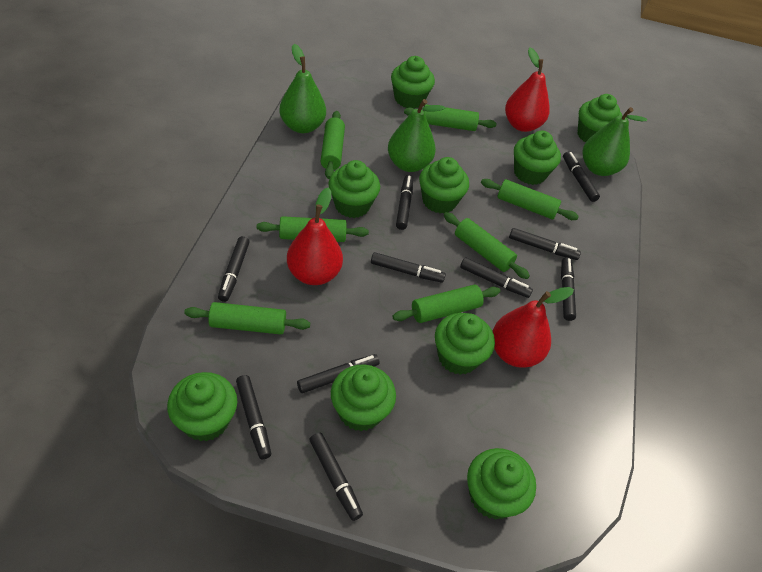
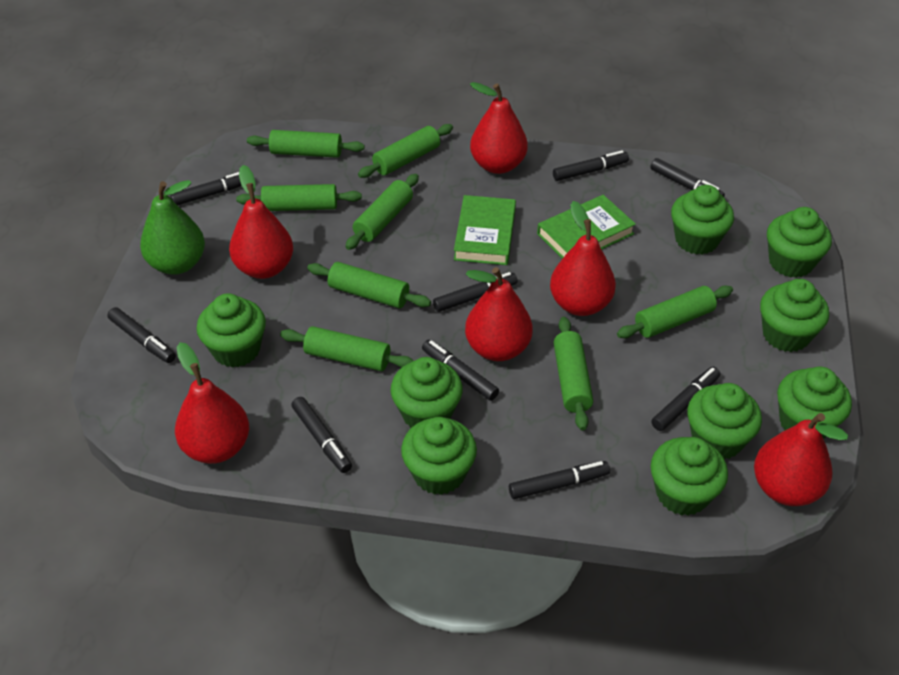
black marker: 10 -> 9
green book: 0 -> 2
green pear: 3 -> 1
green rolling pin: 7 -> 8
red pear: 3 -> 6

